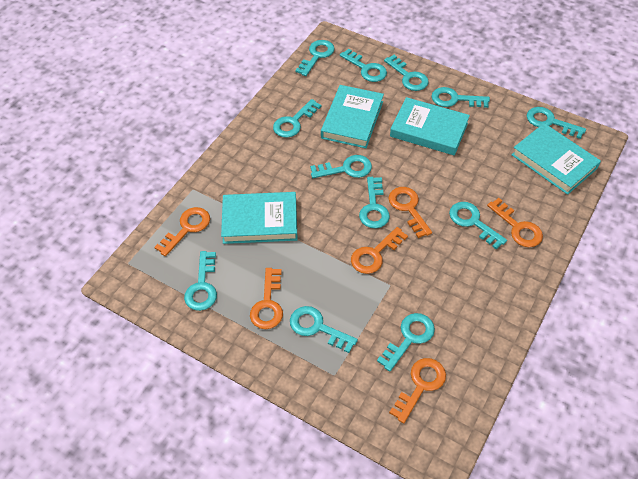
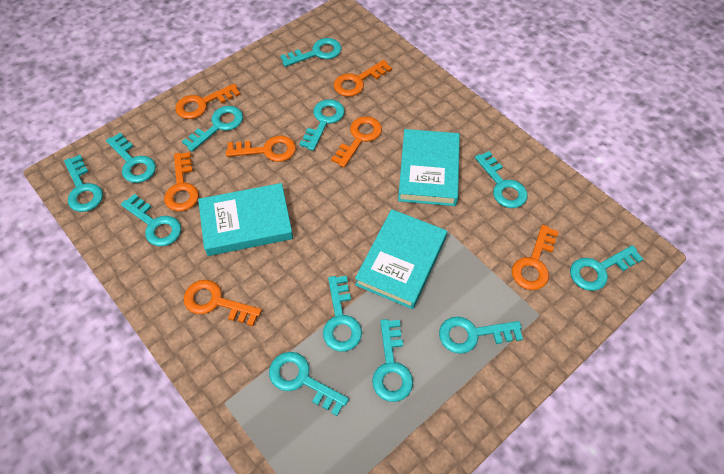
orange key: 6 -> 7
turquoise book: 4 -> 3

